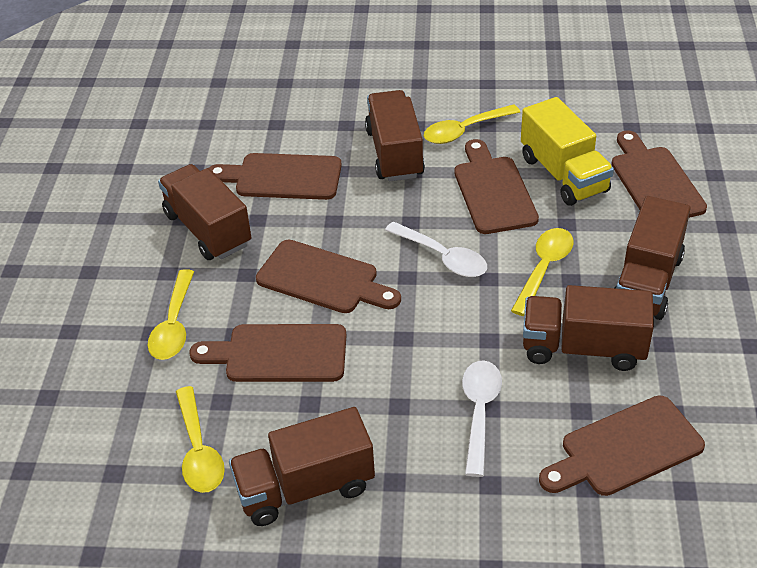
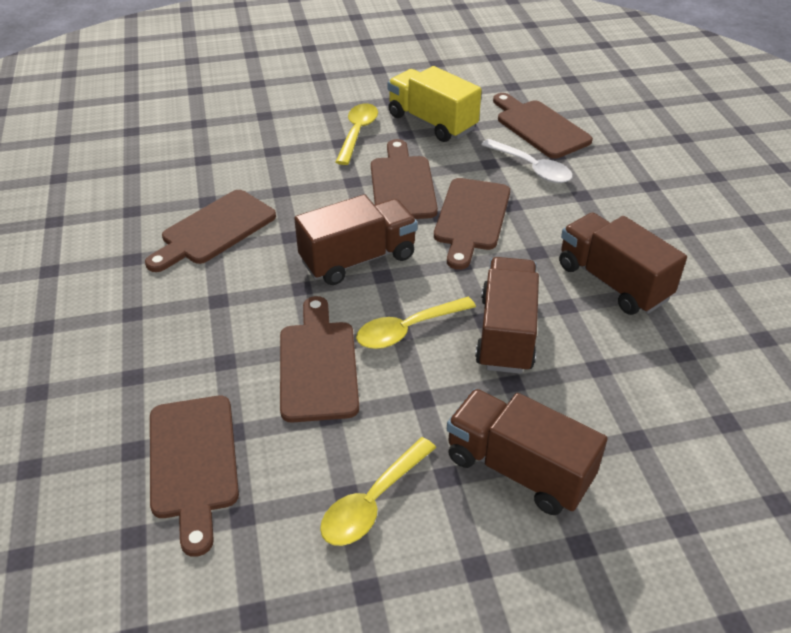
brown truck: 5 -> 4
white spoon: 2 -> 1
yellow spoon: 4 -> 3

